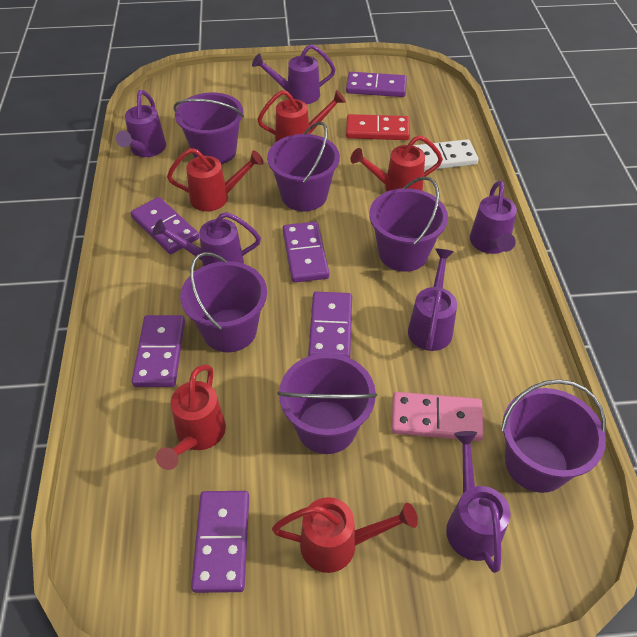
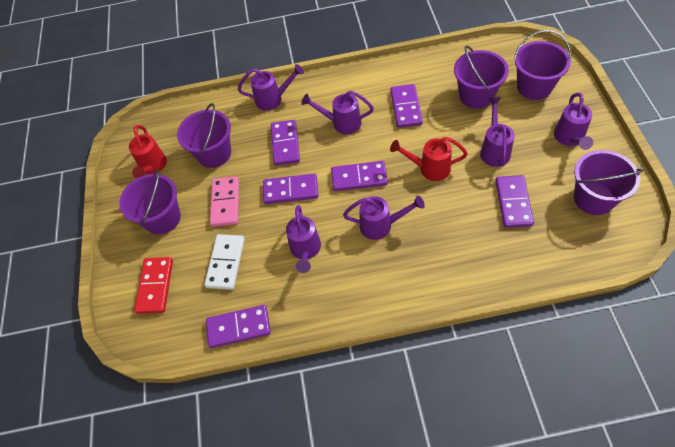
purple bucket: 6 -> 5
red watering can: 5 -> 2

